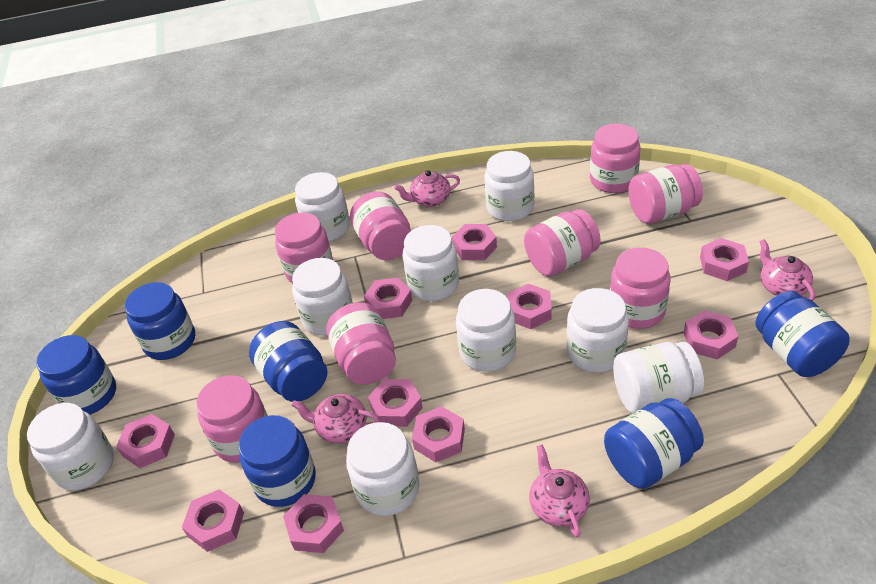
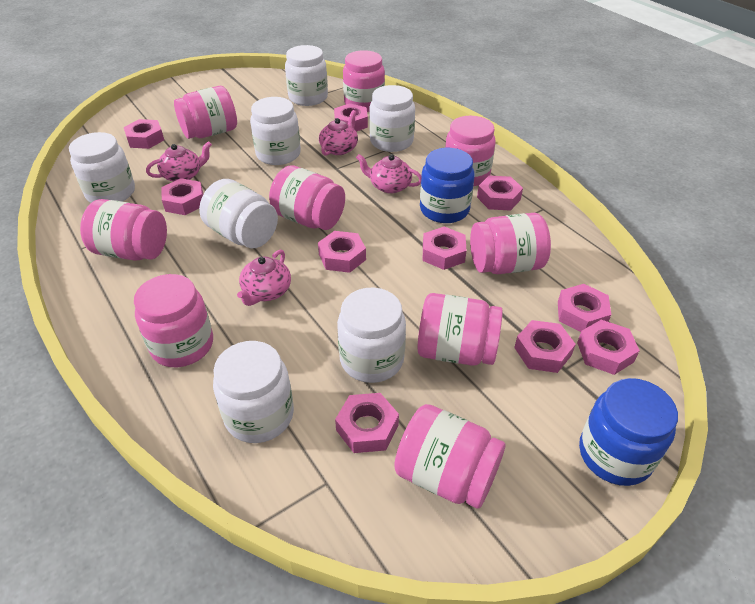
blue jar: 6 -> 2
pink jar: 8 -> 9
white jar: 9 -> 7

